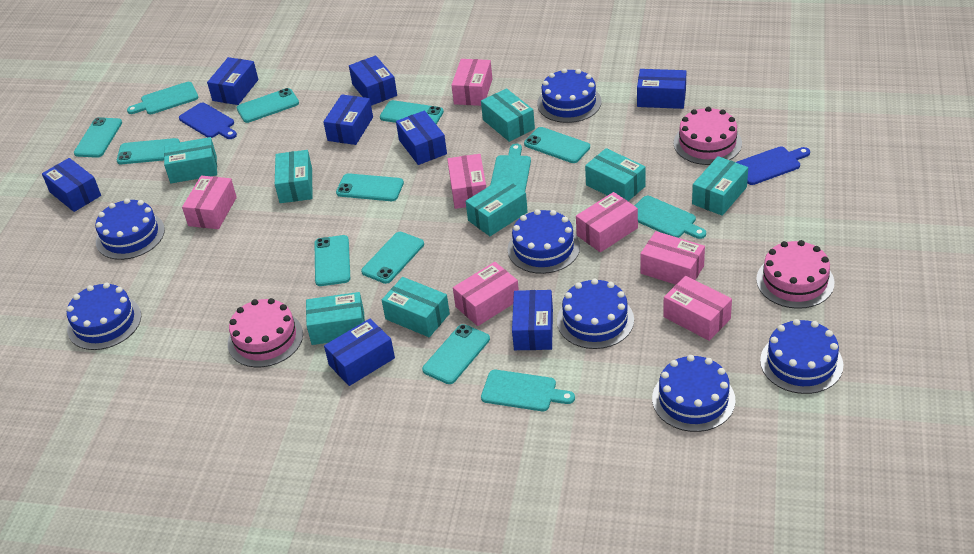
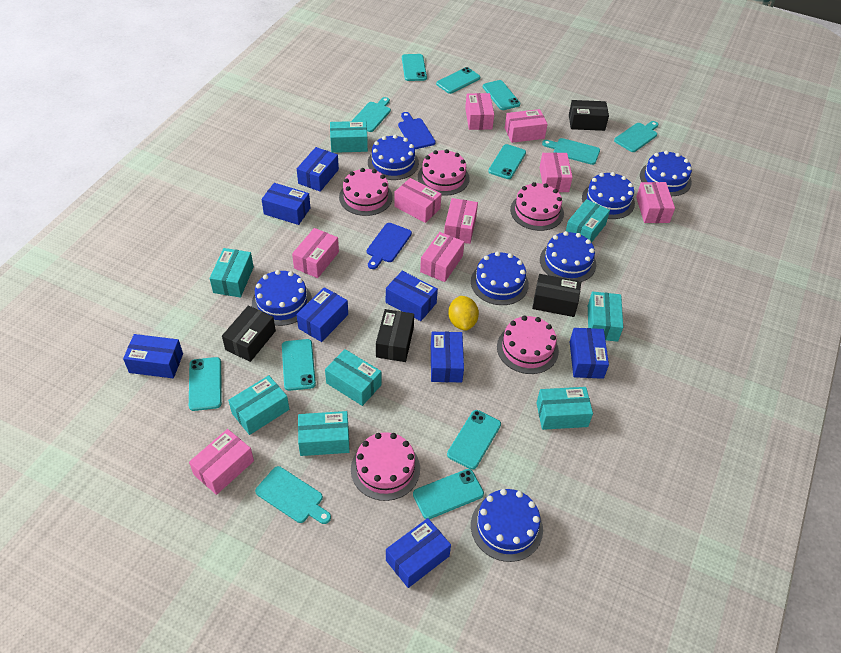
black box: 0 -> 4
pink box: 7 -> 9
pink cake: 3 -> 5
turquoise phone: 9 -> 8
yellow lemon: 0 -> 1

